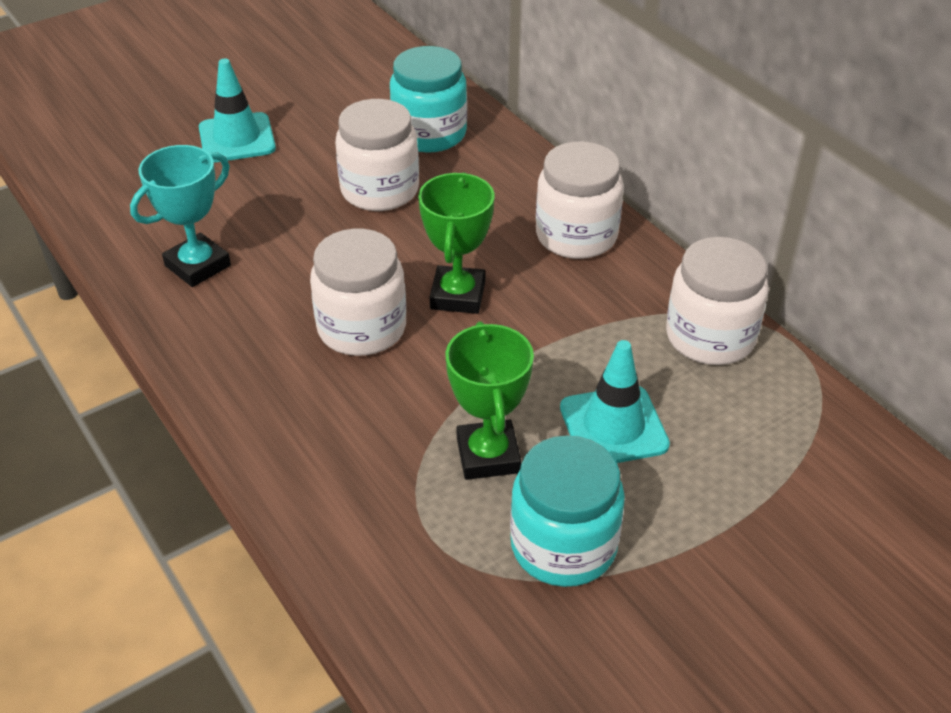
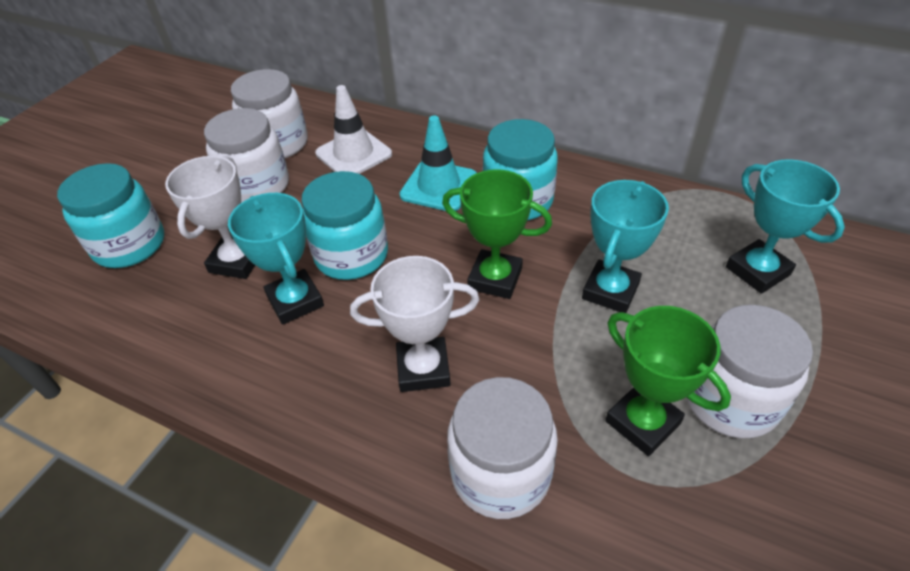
turquoise jar: 2 -> 3
turquoise traffic cone: 2 -> 1
turquoise trophy: 1 -> 3
white traffic cone: 0 -> 1
white trophy: 0 -> 2

